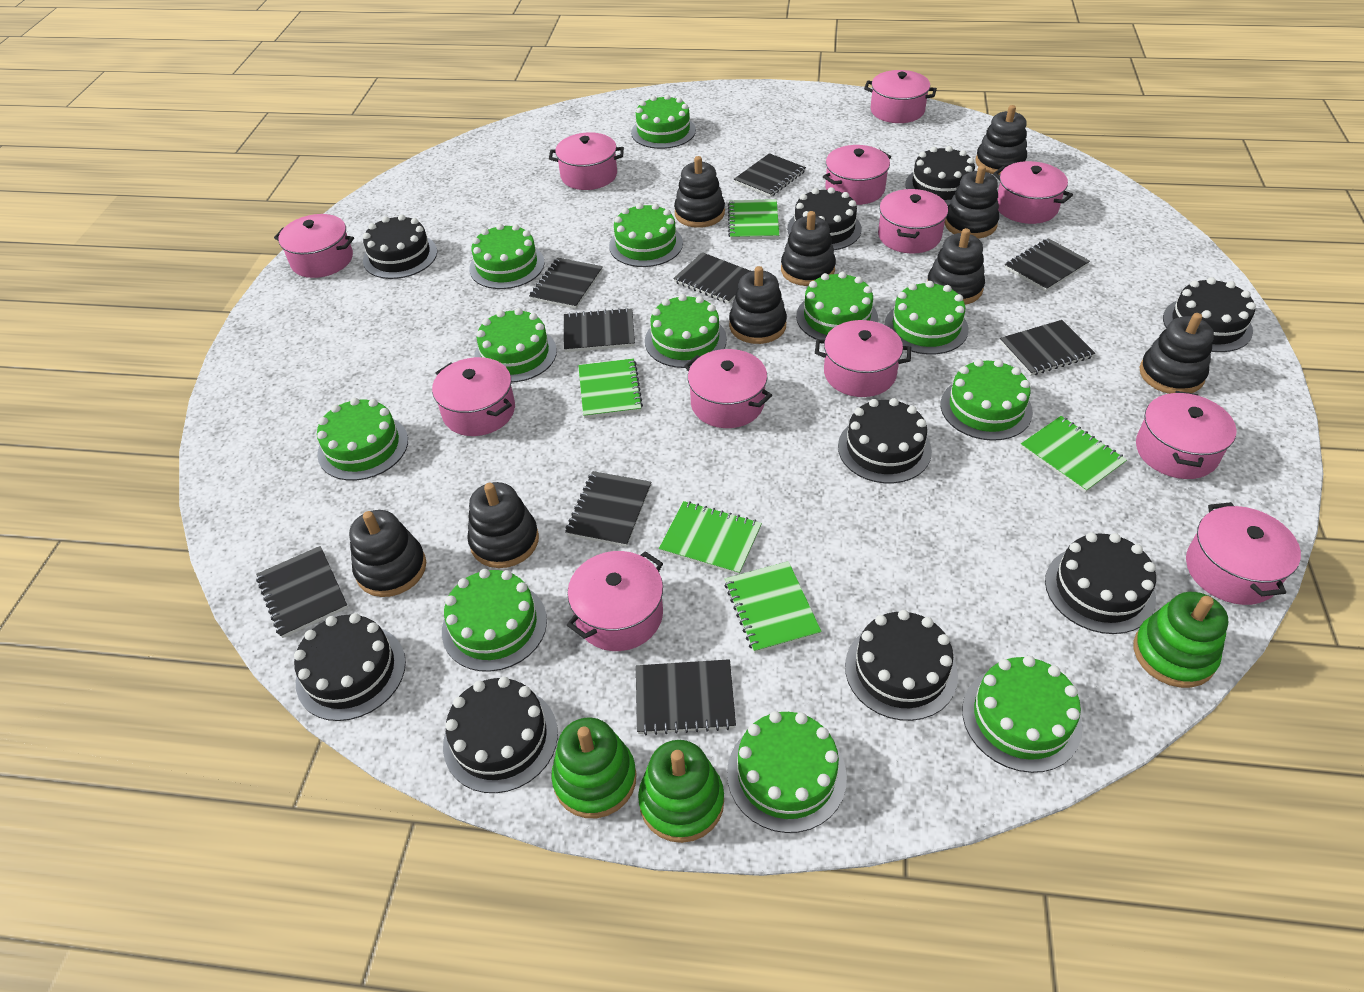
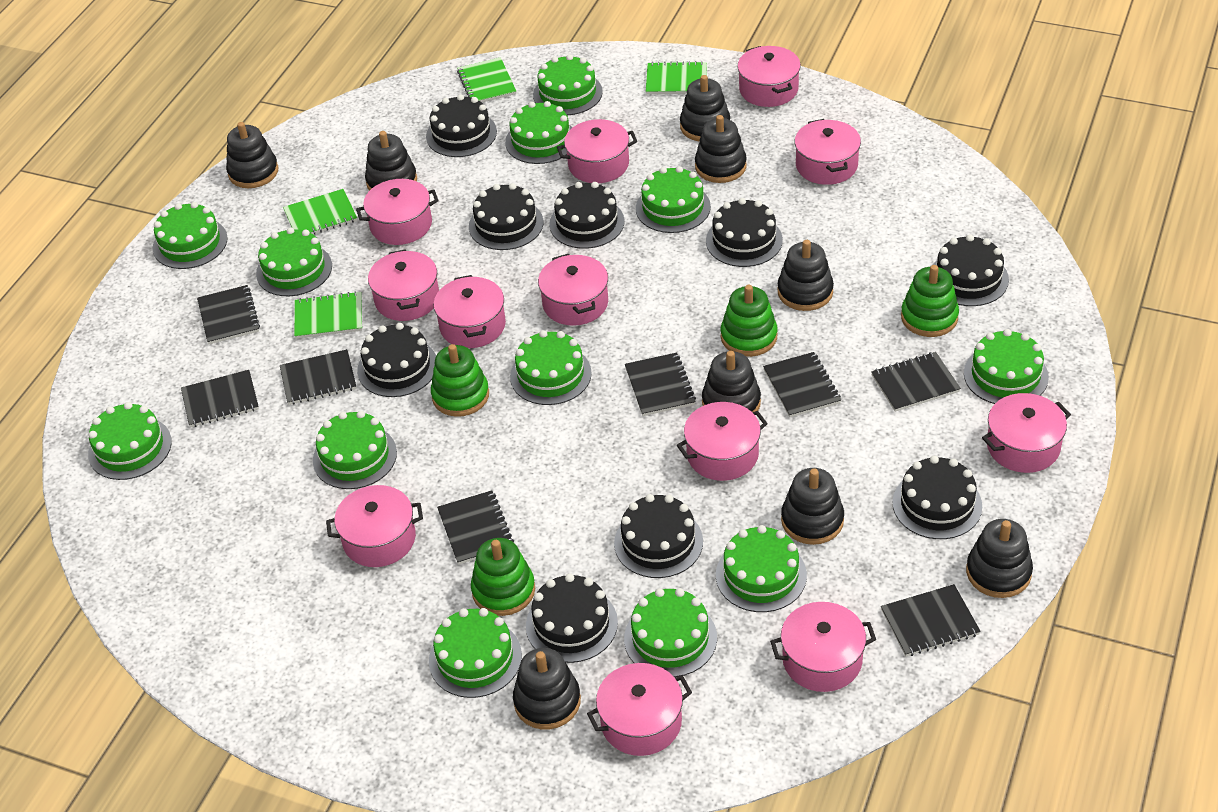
black notebook: 9 -> 8
green notebook: 5 -> 4
green stacking toy: 3 -> 4

